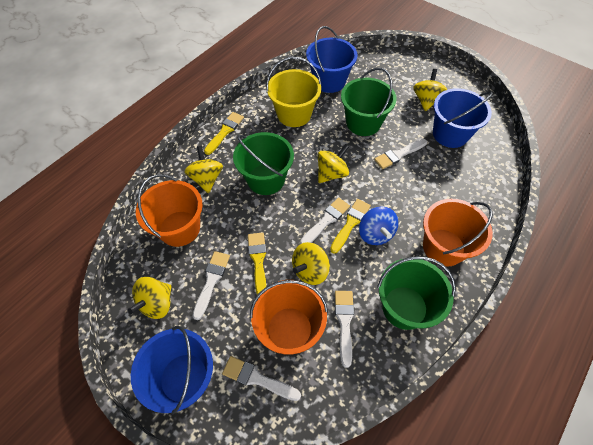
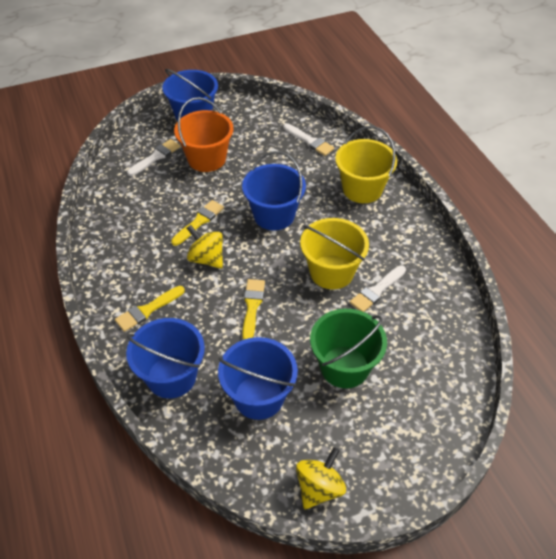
blue bucket: 3 -> 4
blue spinning top: 1 -> 0
green bucket: 3 -> 1
orange bucket: 3 -> 1
white brush: 5 -> 3
yellow bucket: 1 -> 2
yellow spinning top: 5 -> 2

